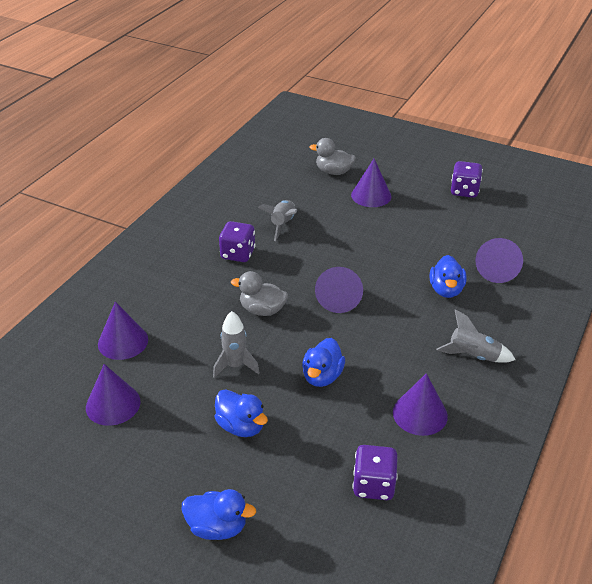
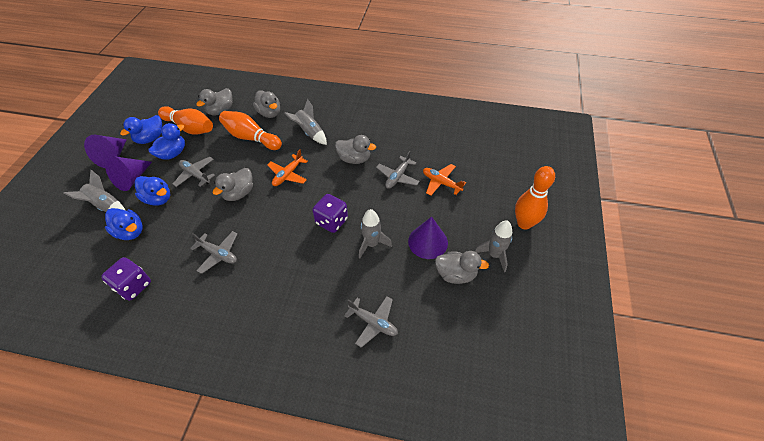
grey duck: 2 -> 5
grey plane: 0 -> 4
grey rocket: 3 -> 4
orange bowling pin: 0 -> 3
orange plane: 0 -> 2
purple cone: 6 -> 3
purple dice: 3 -> 2

